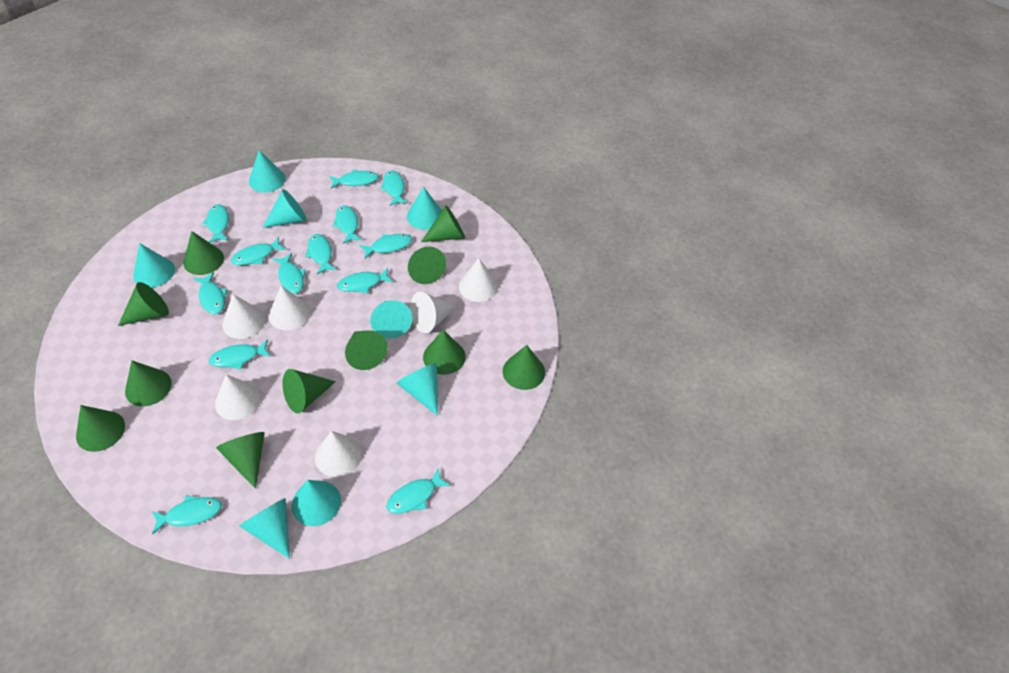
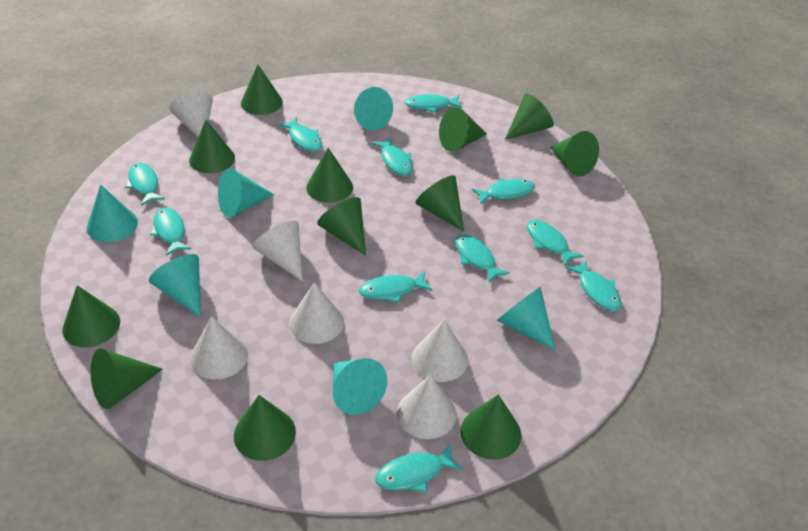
green cone: 11 -> 12
turquoise cone: 8 -> 6
turquoise fish: 13 -> 11

